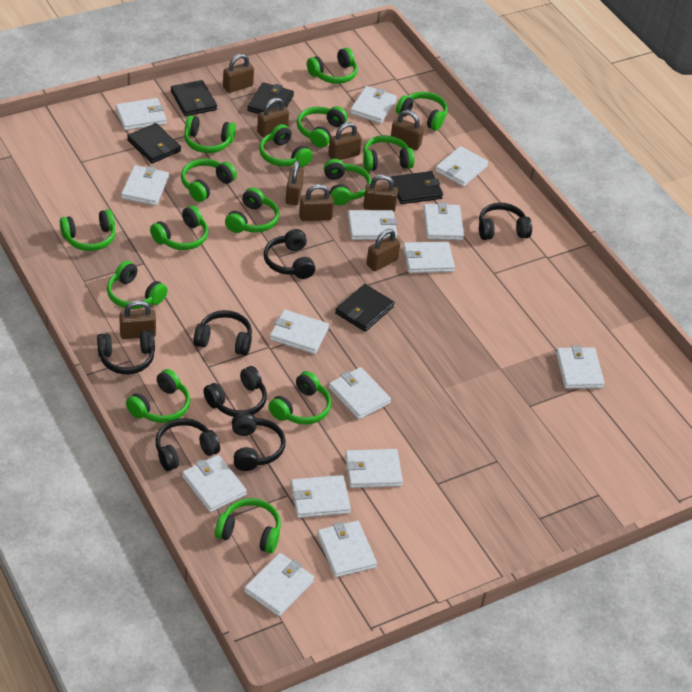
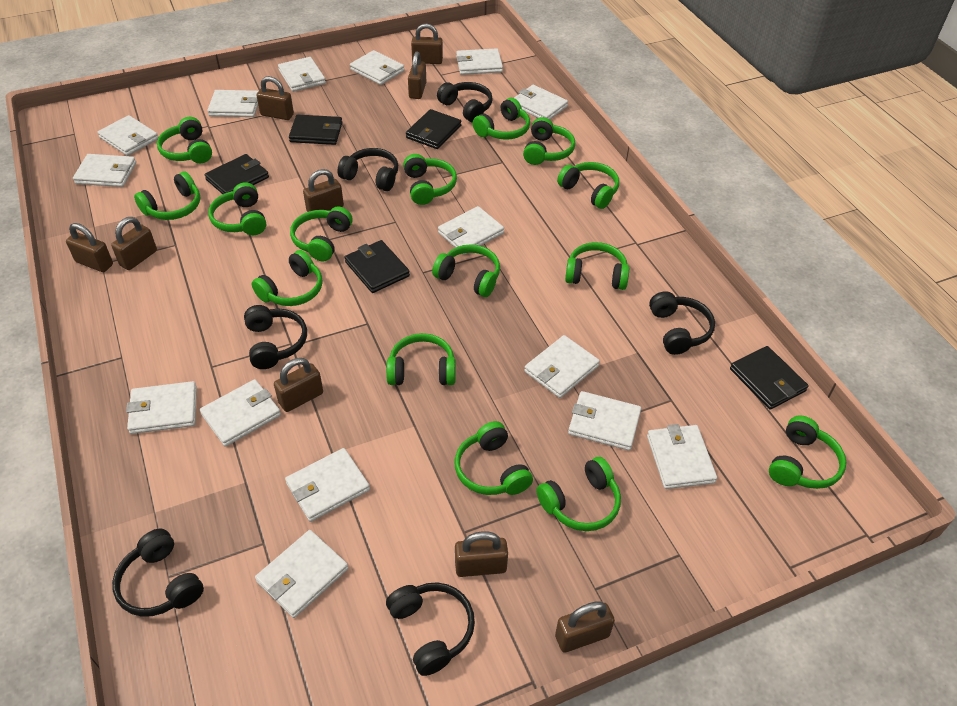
black headphones: 7 -> 6

